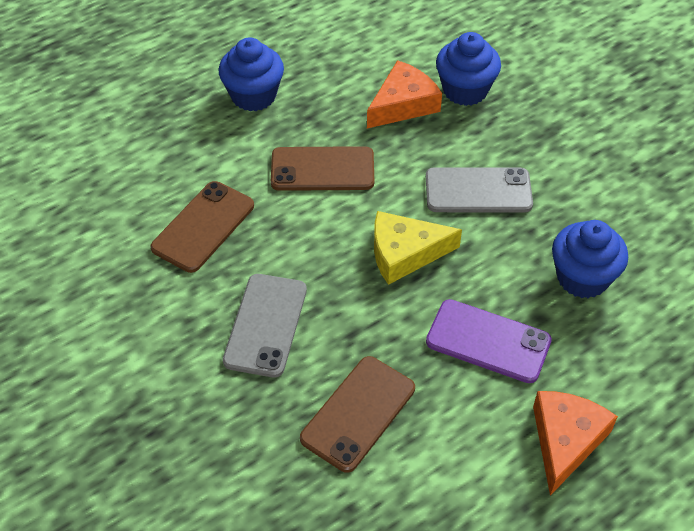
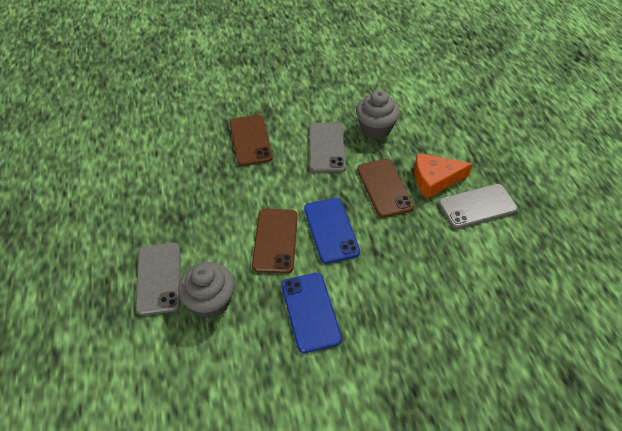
blue cupcake: 3 -> 0
blue phone: 0 -> 2
grey cupcake: 0 -> 2
grey phone: 2 -> 3
orange cheese: 2 -> 1
purple phone: 1 -> 0
yellow cheese: 1 -> 0

